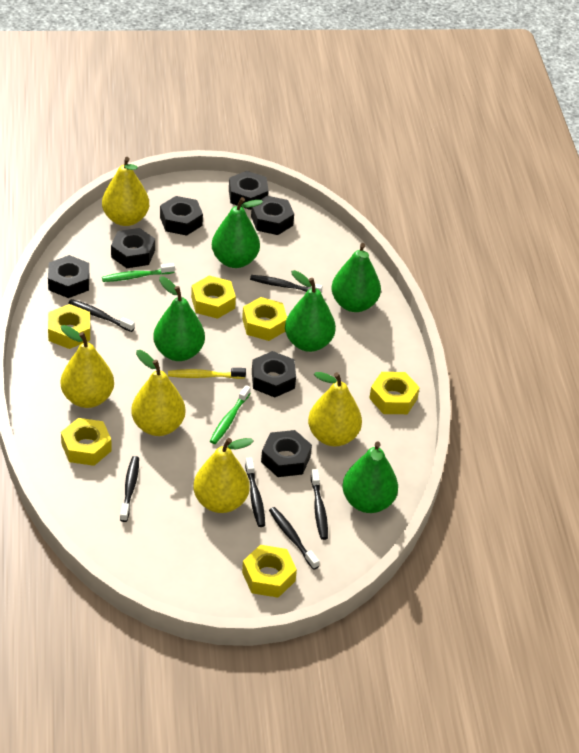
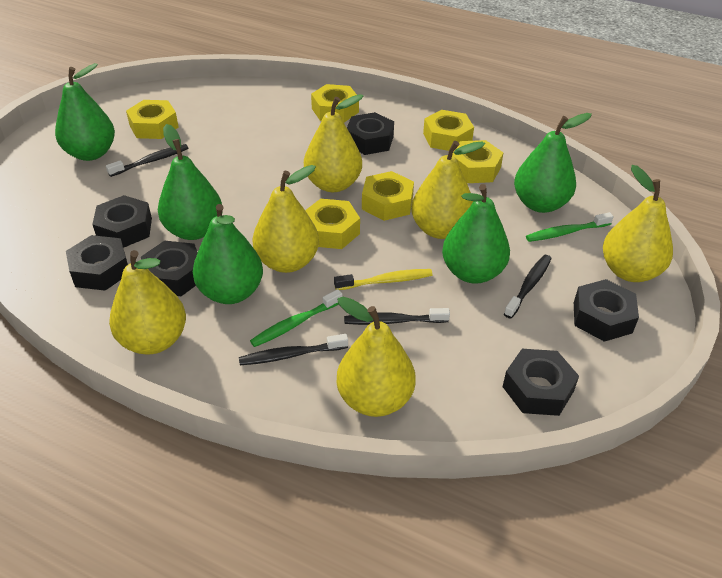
black nut: 7 -> 6
black toothbrush: 6 -> 4
yellow pear: 5 -> 6

